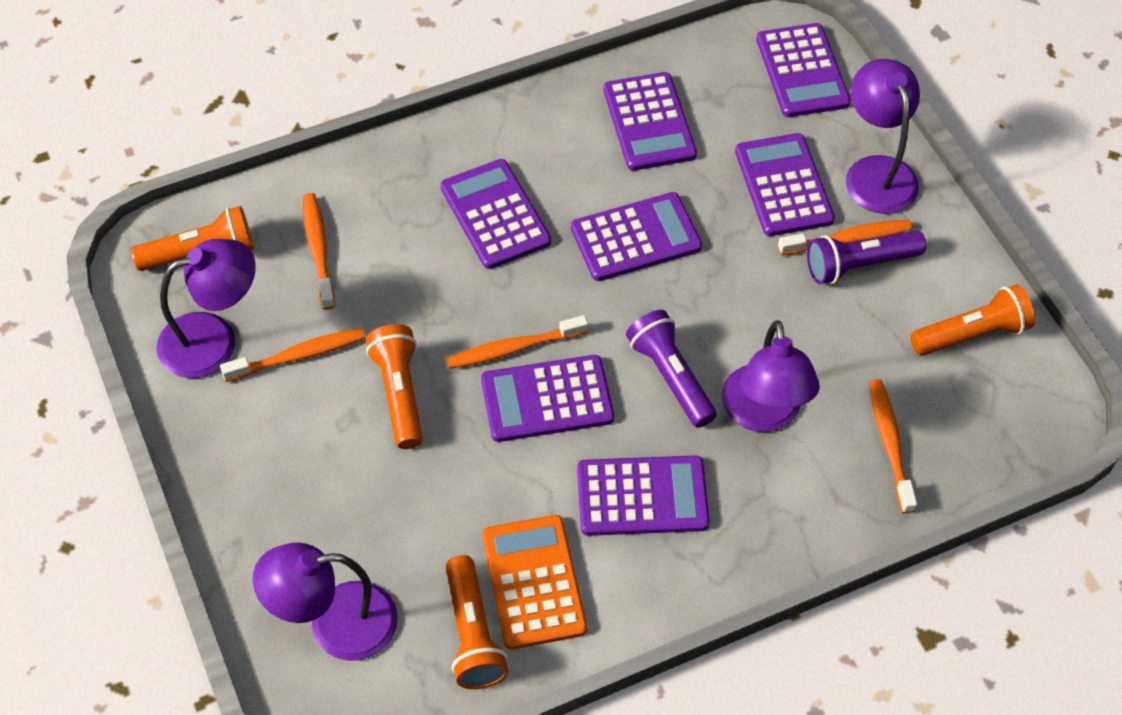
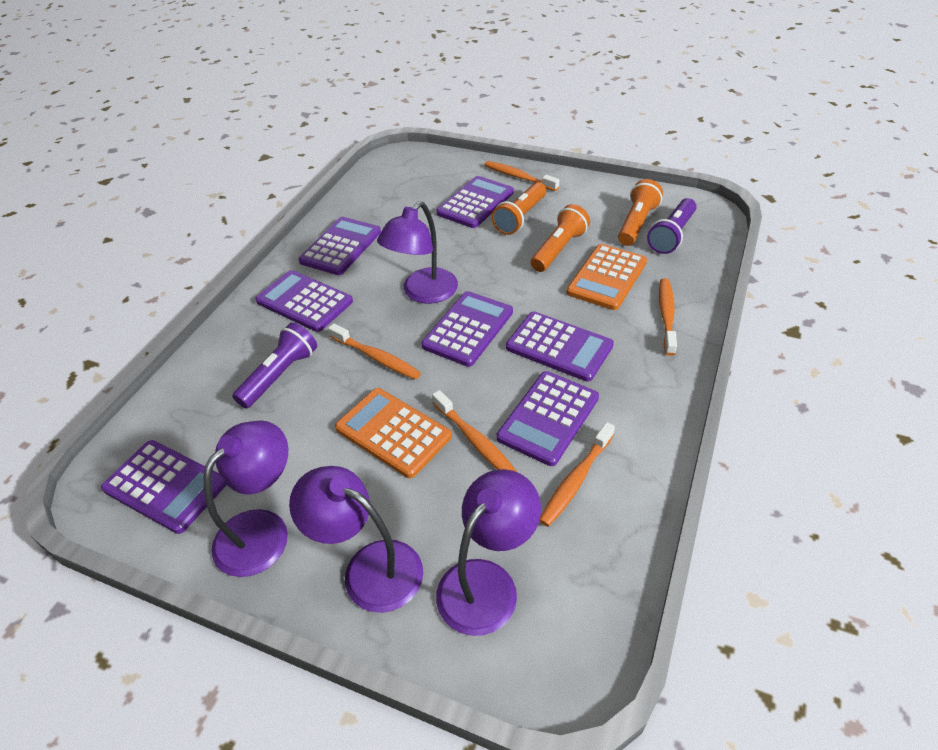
orange calculator: 1 -> 2
orange flashlight: 4 -> 3

